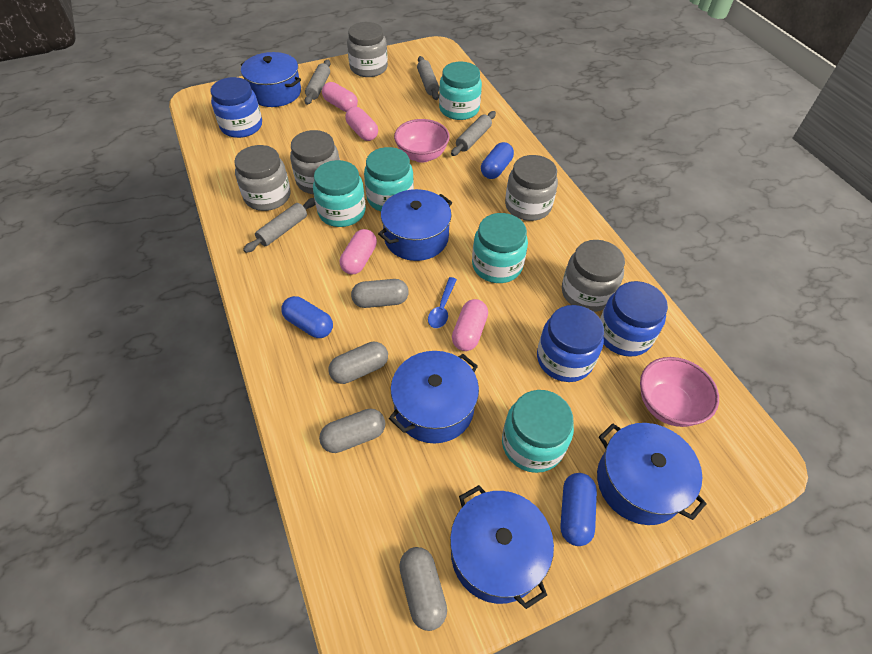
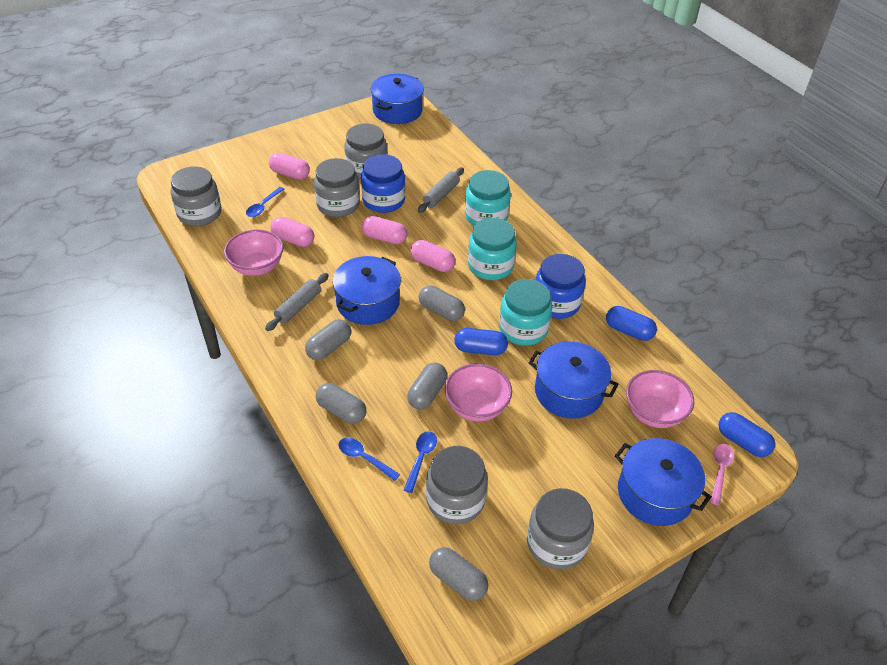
blue jar: 3 -> 2
blue pot: 5 -> 4
blue spoon: 1 -> 3
grey capsule: 4 -> 5
grey rolling pin: 4 -> 2
pink bowl: 2 -> 3
pink spoon: 0 -> 1
turquoise jar: 5 -> 3

